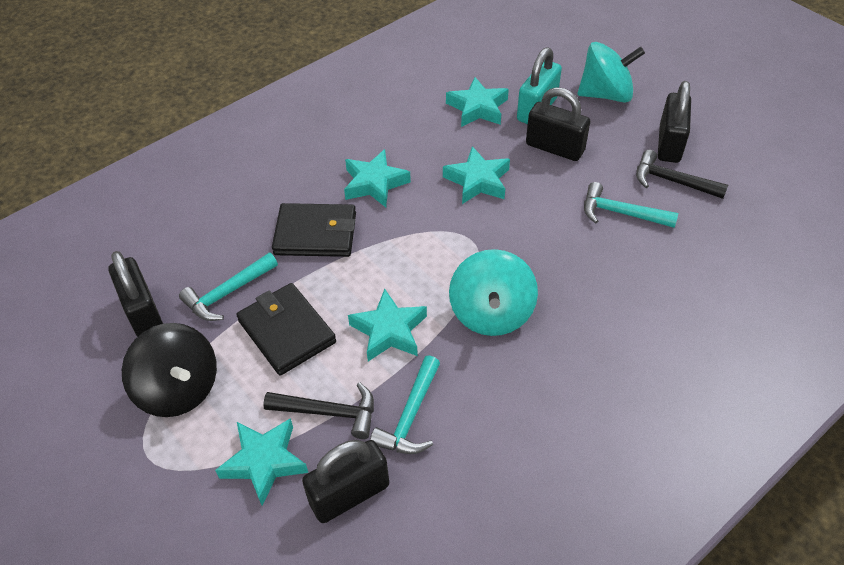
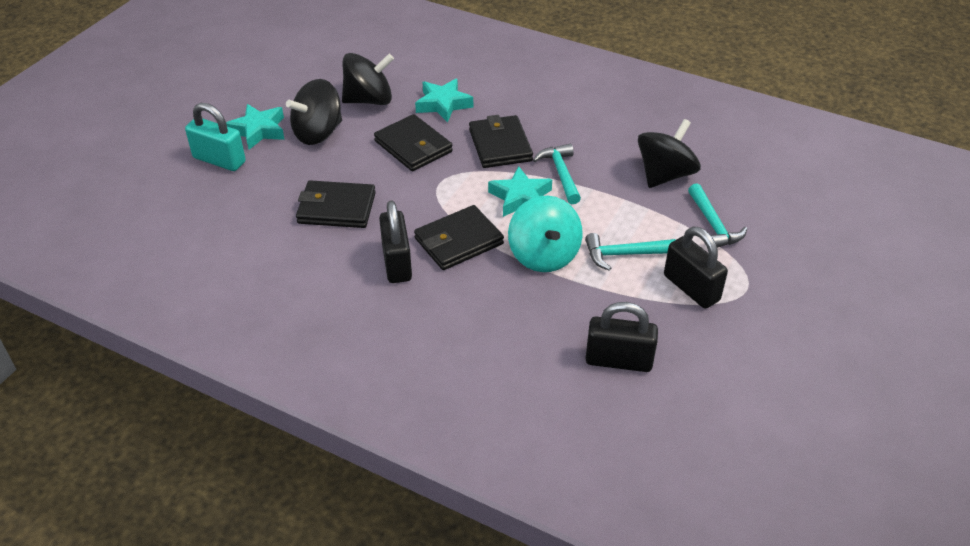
black hammer: 2 -> 0
black padlock: 4 -> 3
black spinning top: 1 -> 3
black wallet: 2 -> 4
turquoise spinning top: 2 -> 1
turquoise star: 5 -> 3

